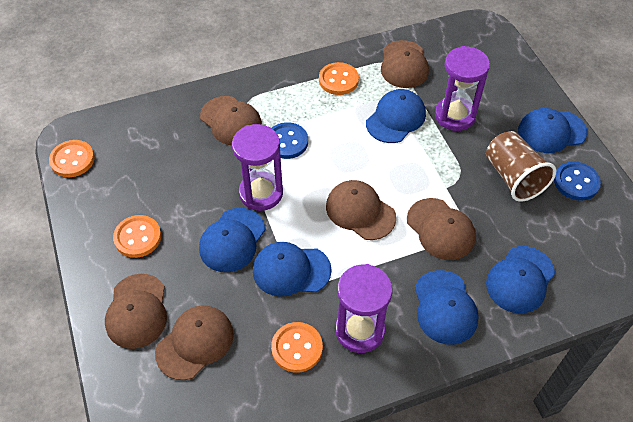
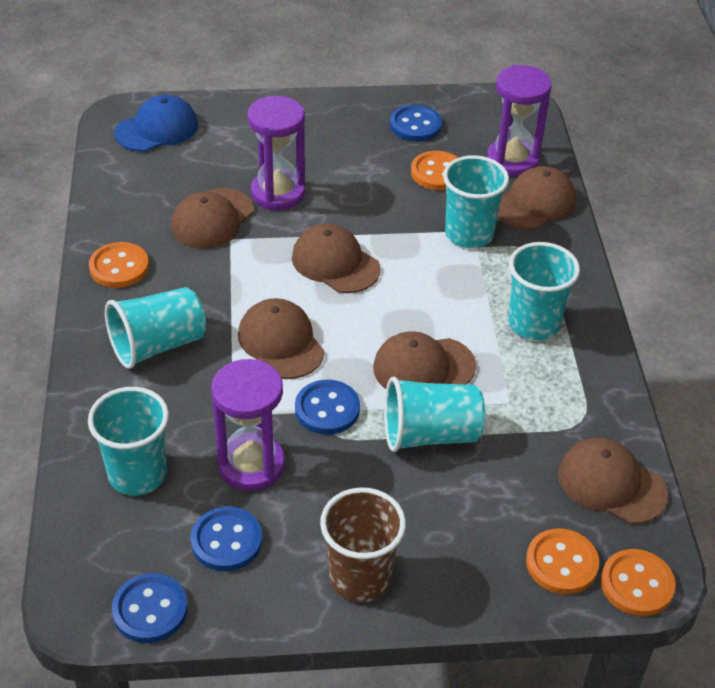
blue button: 2 -> 4
blue cap: 6 -> 1
turquoise cup: 0 -> 5

